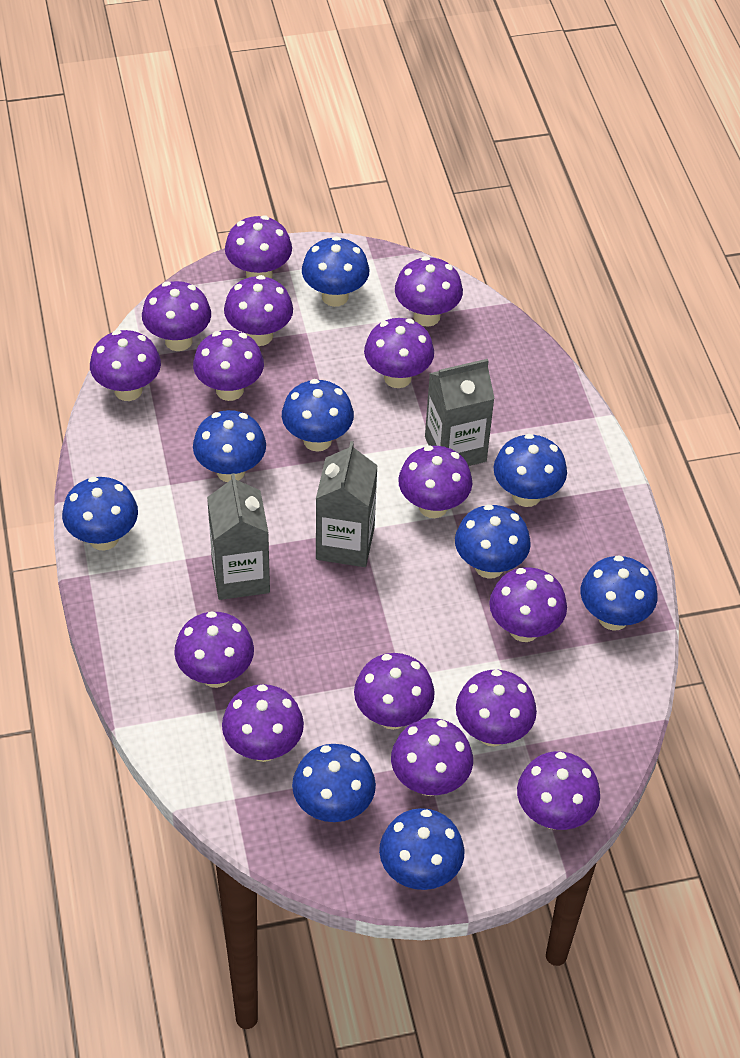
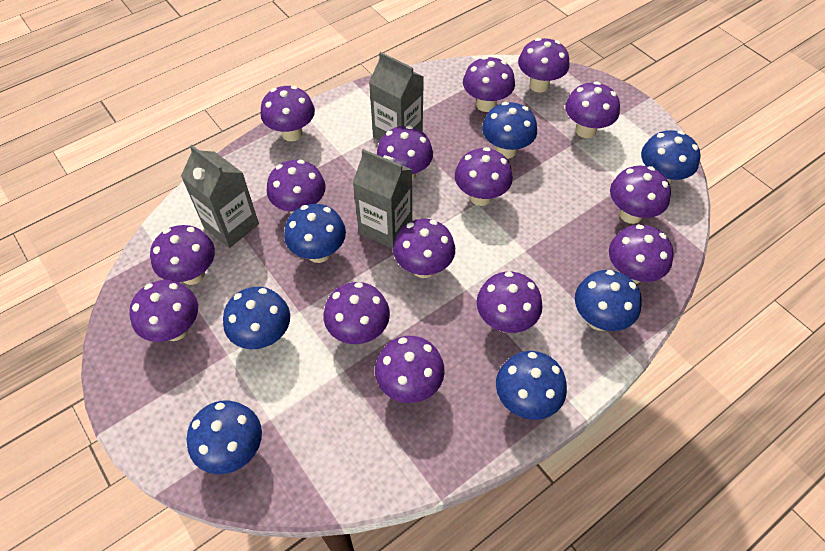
blue mushroom: 9 -> 7

